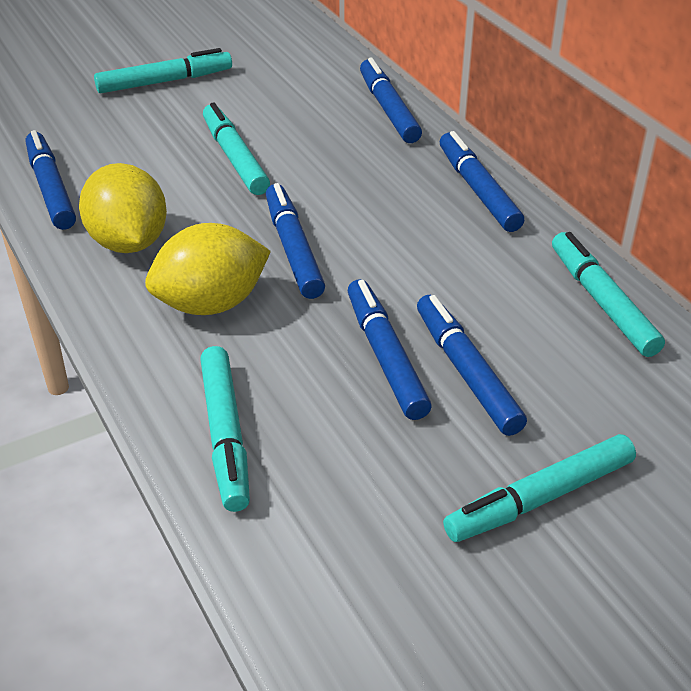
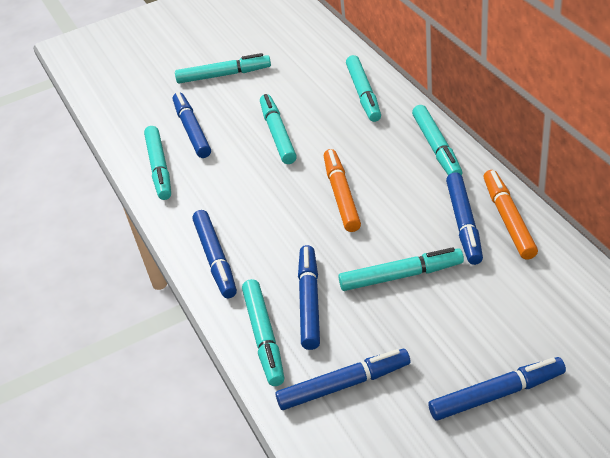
orange marker: 0 -> 2
turquoise marker: 5 -> 7
yellow lemon: 2 -> 0

